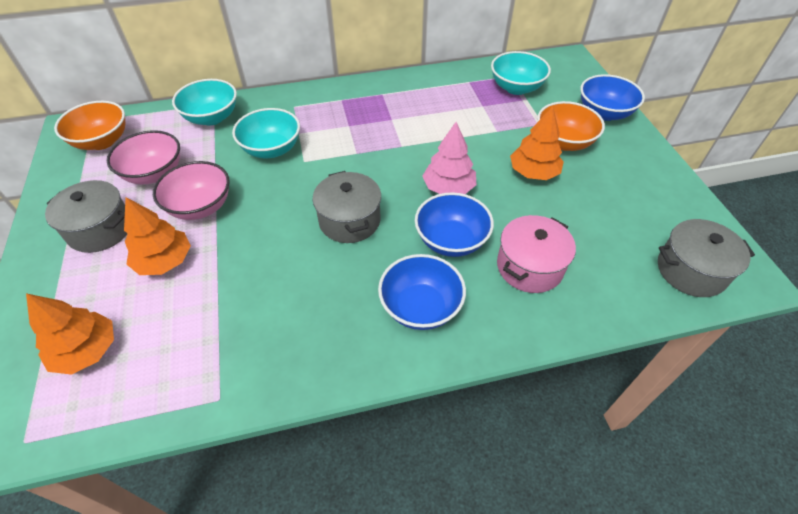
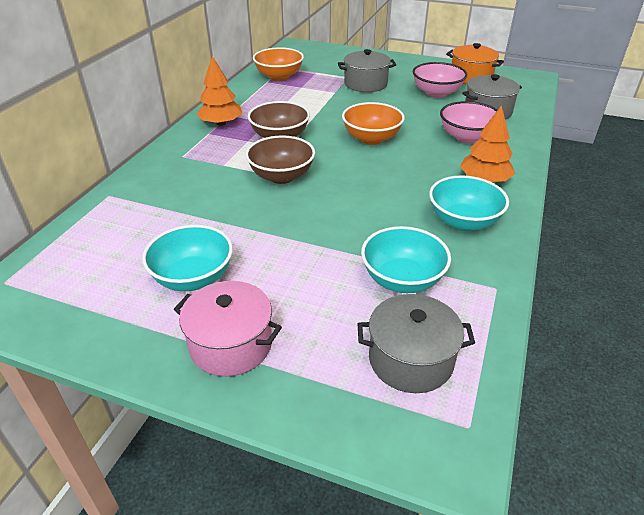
blue bowl: 3 -> 0
brown bowl: 0 -> 2
orange pot: 0 -> 1
orange tree: 3 -> 2
pink tree: 1 -> 0

